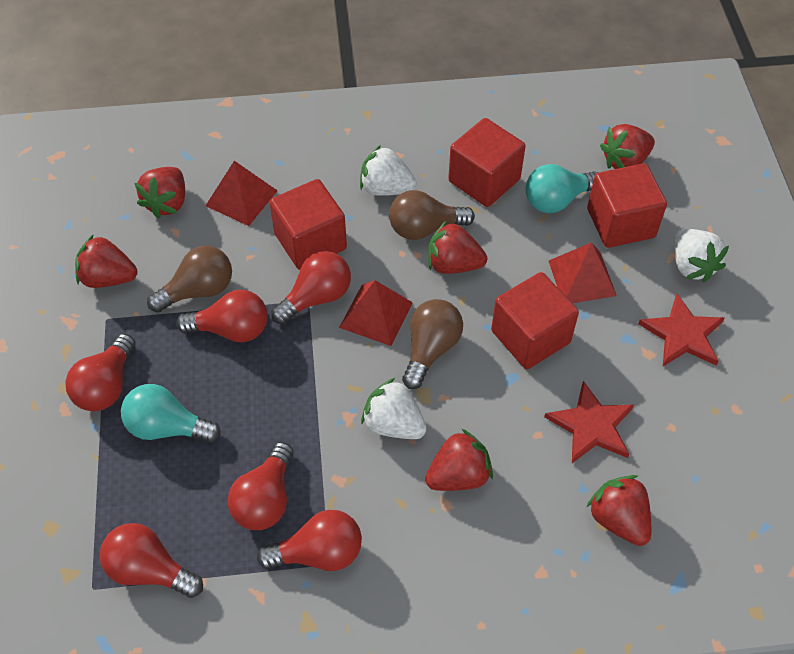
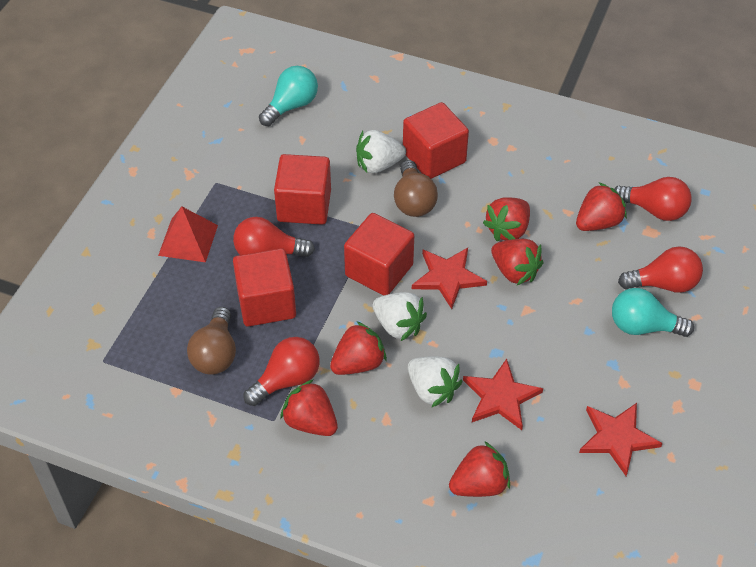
brown light bulb: 3 -> 2
red light bulb: 6 -> 4
red pyramid: 3 -> 1
red star: 2 -> 3

